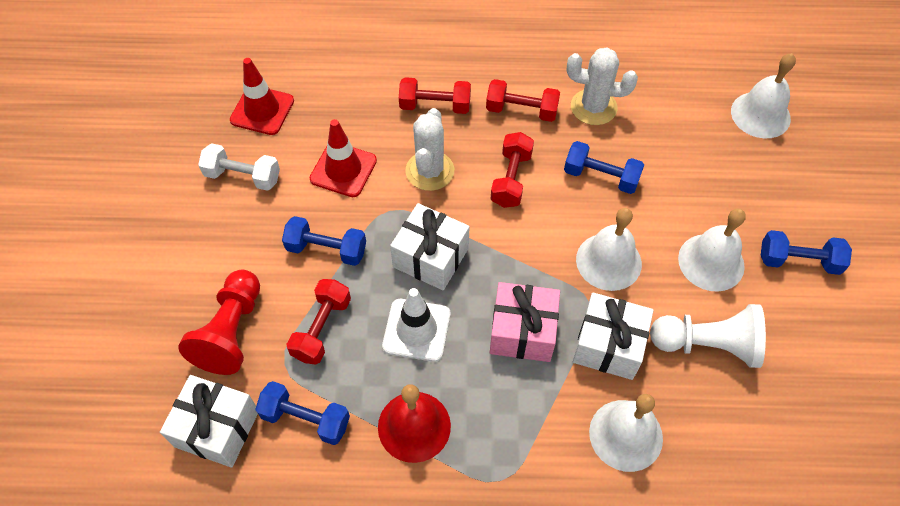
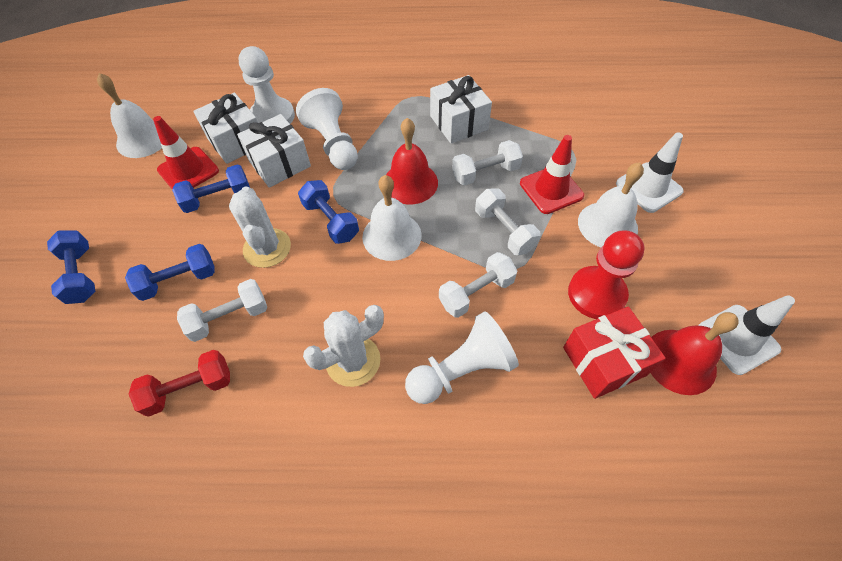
pink gift: 1 -> 0
red bell: 1 -> 2
red dumbbell: 4 -> 1
red gift: 0 -> 1
white bell: 4 -> 3
white dumbbell: 1 -> 4
white pawn: 1 -> 3
white traffic cone: 1 -> 2

